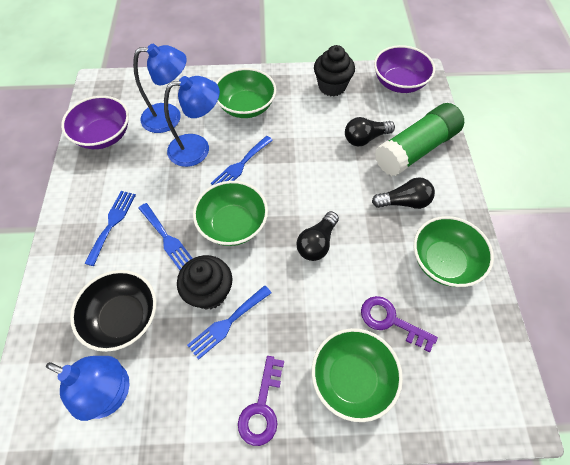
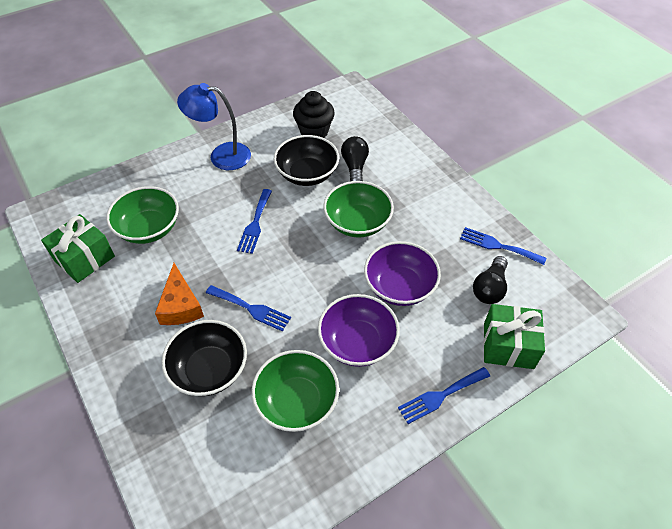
black bowl: 1 -> 2
black cupcake: 2 -> 1
black light bulb: 3 -> 2
blue lamp: 3 -> 1
green bowl: 4 -> 3
green gift: 0 -> 2
green glue stick: 1 -> 0
orange cheese: 0 -> 1
purple key: 2 -> 0

